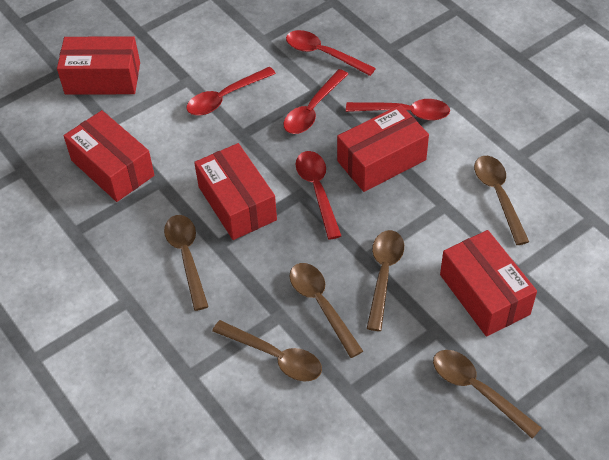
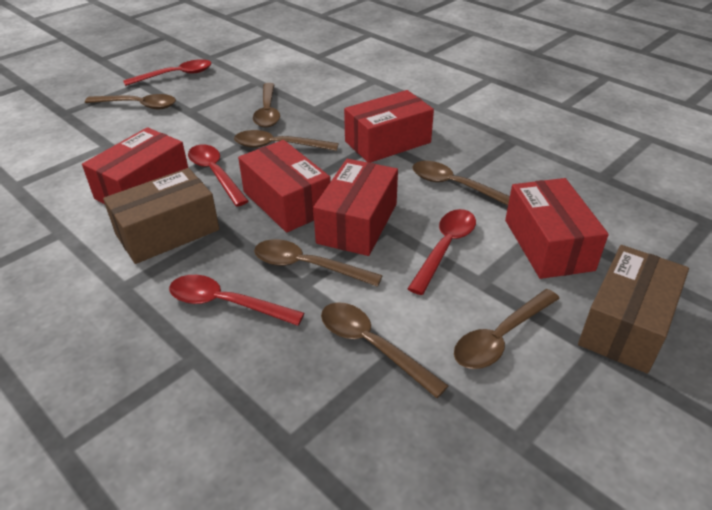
brown box: 0 -> 2
brown spoon: 6 -> 7
red spoon: 5 -> 4

